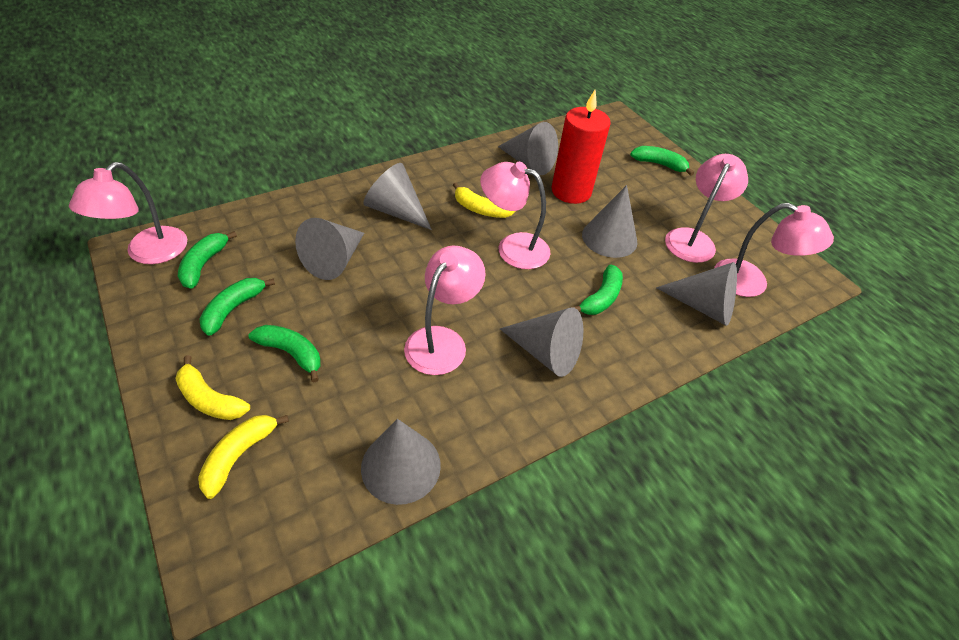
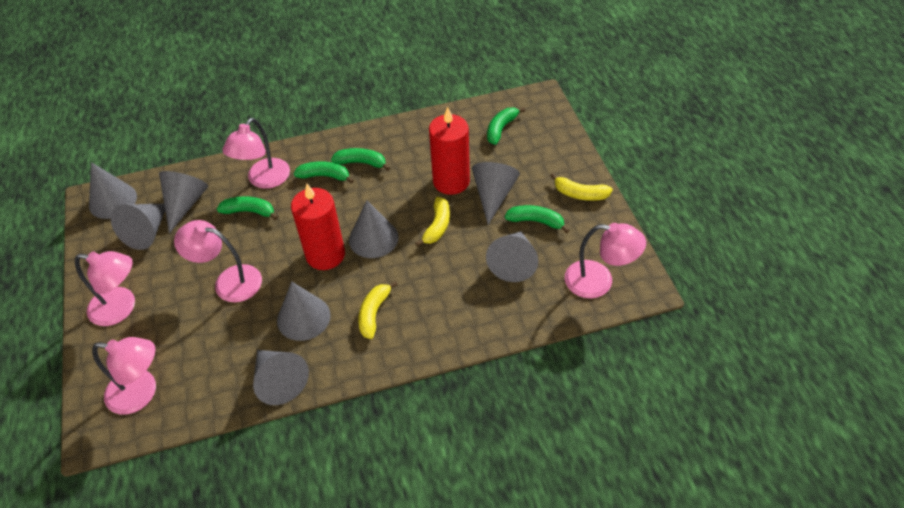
grey cone: 7 -> 8
red candle: 1 -> 2

